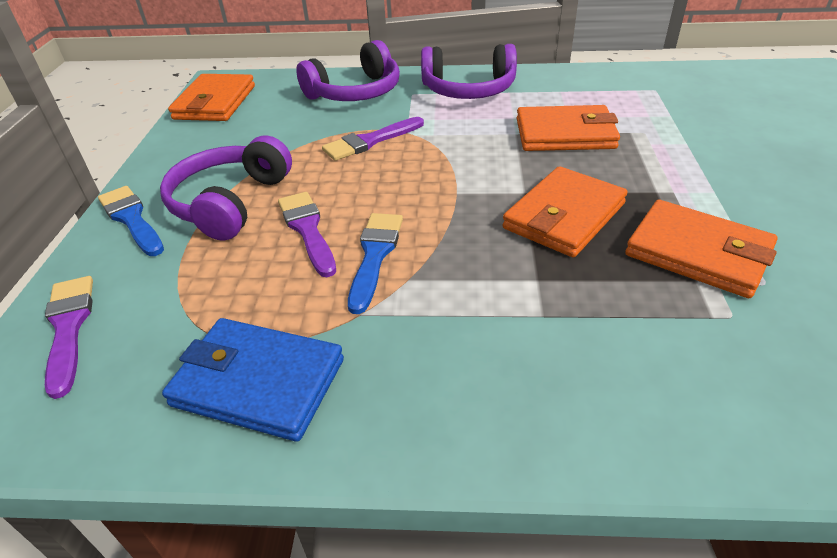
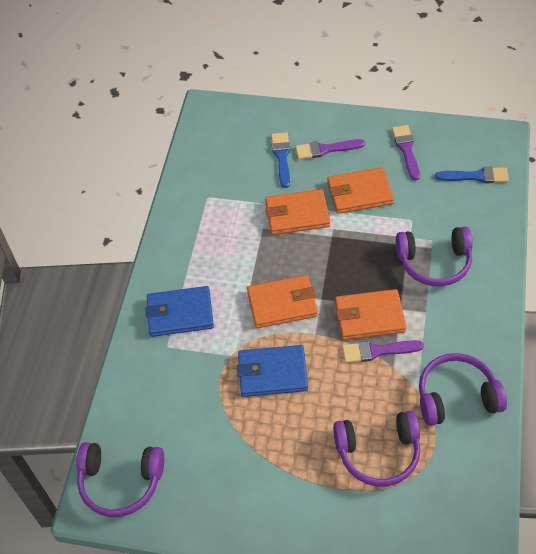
blue wallet: 1 -> 2
purple headphones: 3 -> 4

